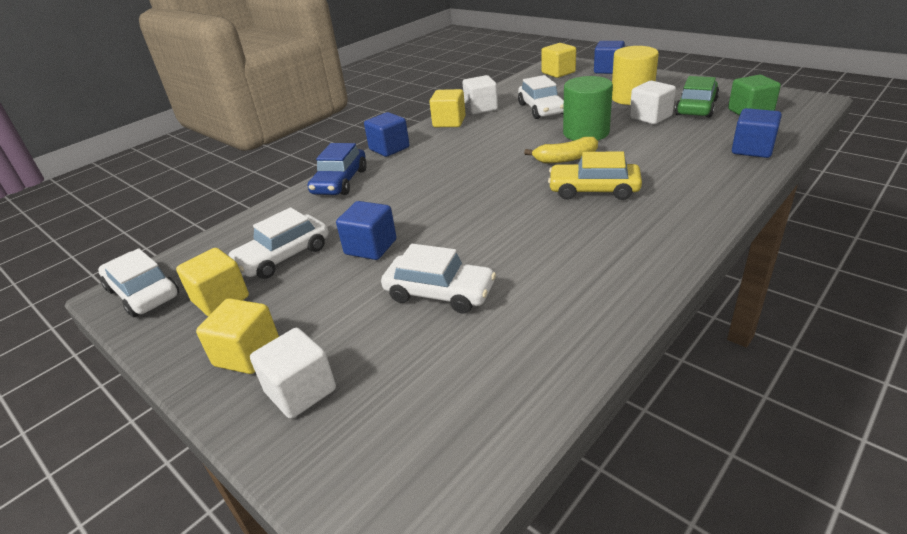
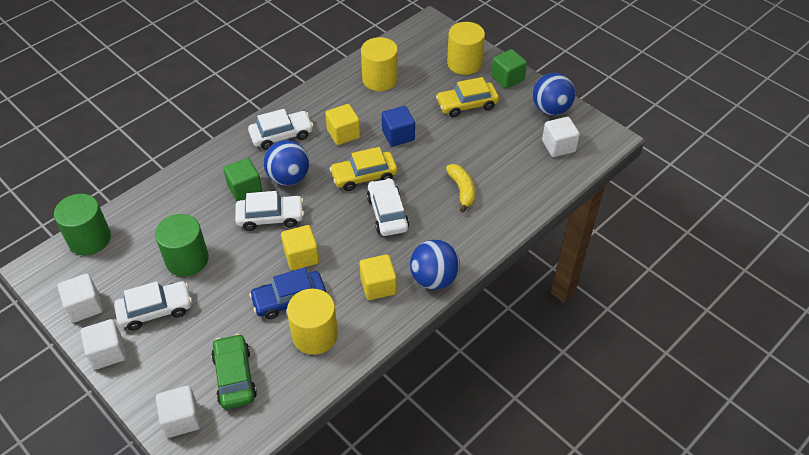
blue ball: 0 -> 3
blue cube: 4 -> 1
green cube: 1 -> 2
green cylinder: 1 -> 2
white cube: 3 -> 4
yellow car: 1 -> 2
yellow cube: 4 -> 3
yellow cylinder: 1 -> 3

